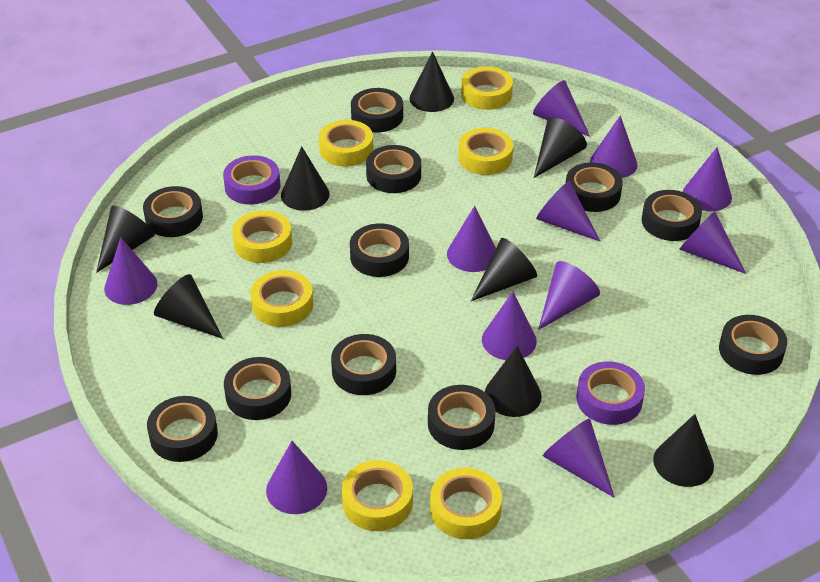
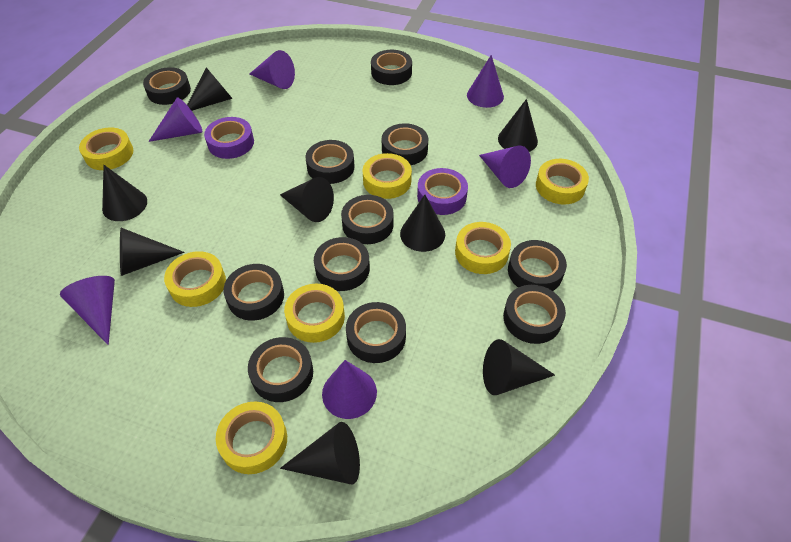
purple cone: 11 -> 6

